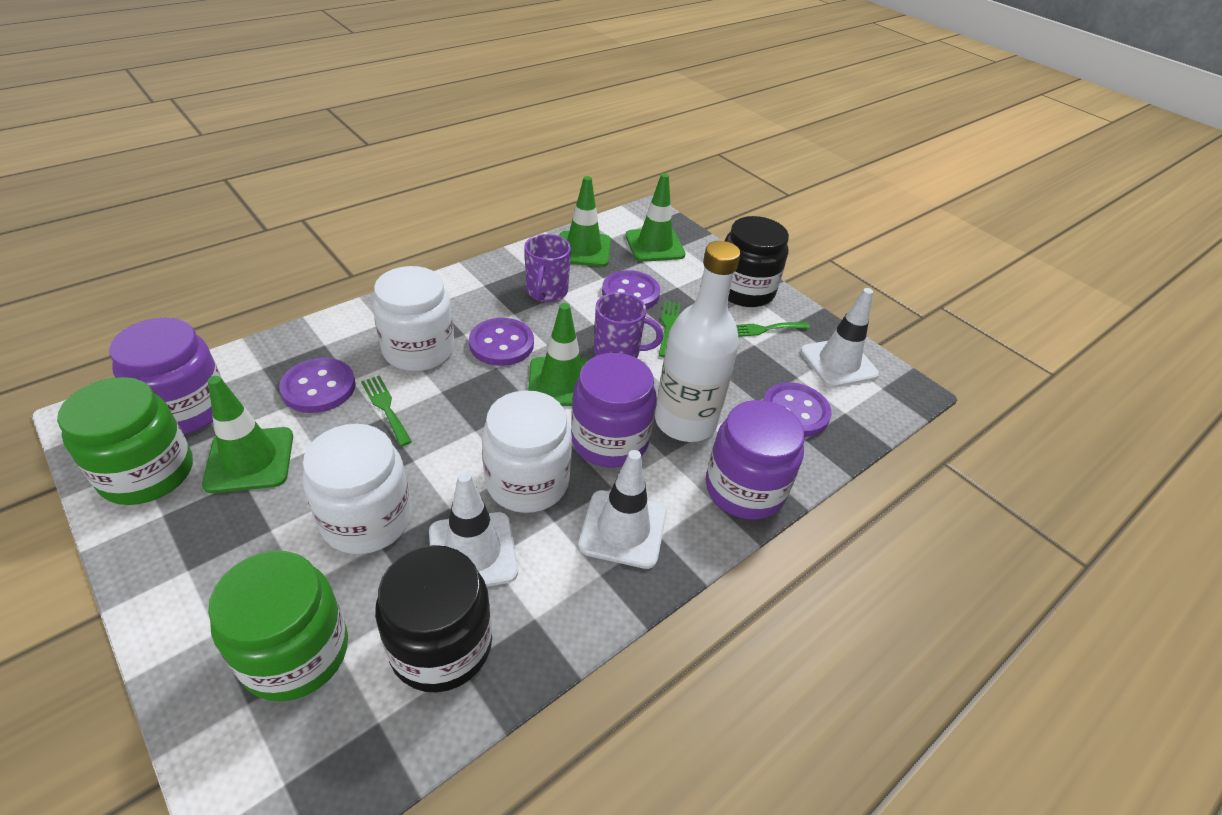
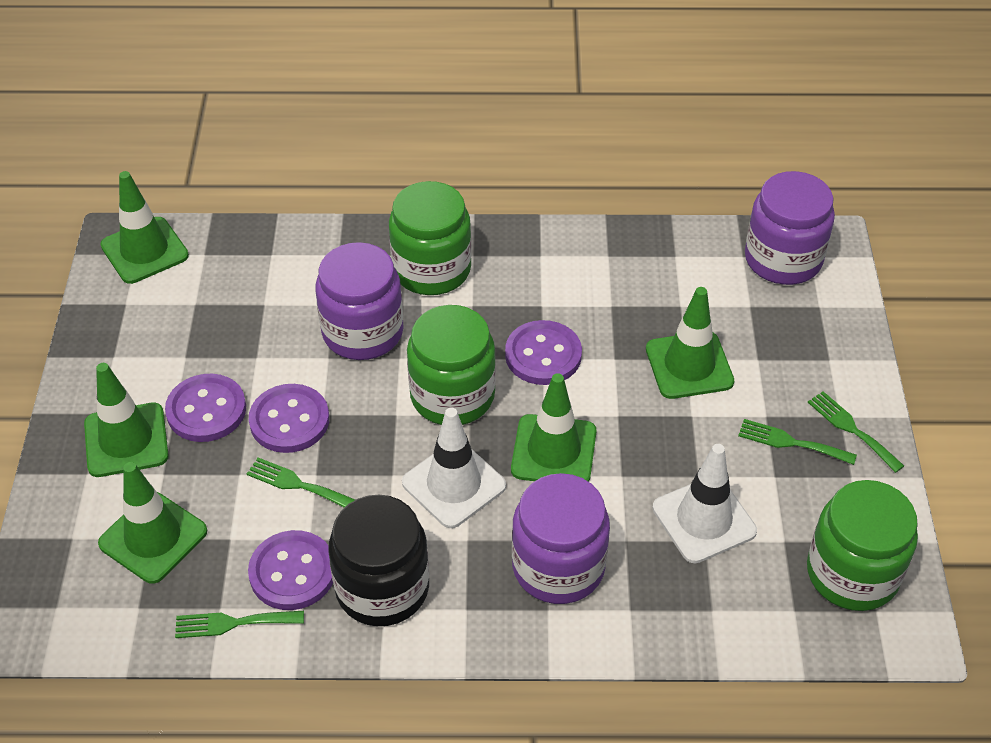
black jar: 2 -> 1
green fork: 3 -> 4
green jar: 2 -> 3
green traffic cone: 4 -> 5
purple mug: 2 -> 0
white bottle: 1 -> 0
white jar: 3 -> 0
white traffic cone: 3 -> 2

